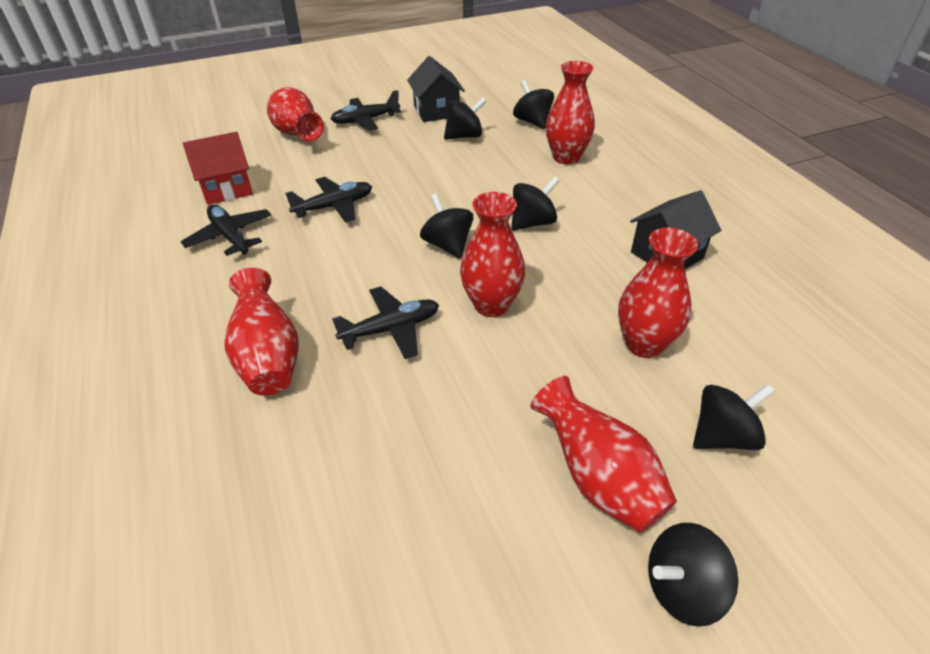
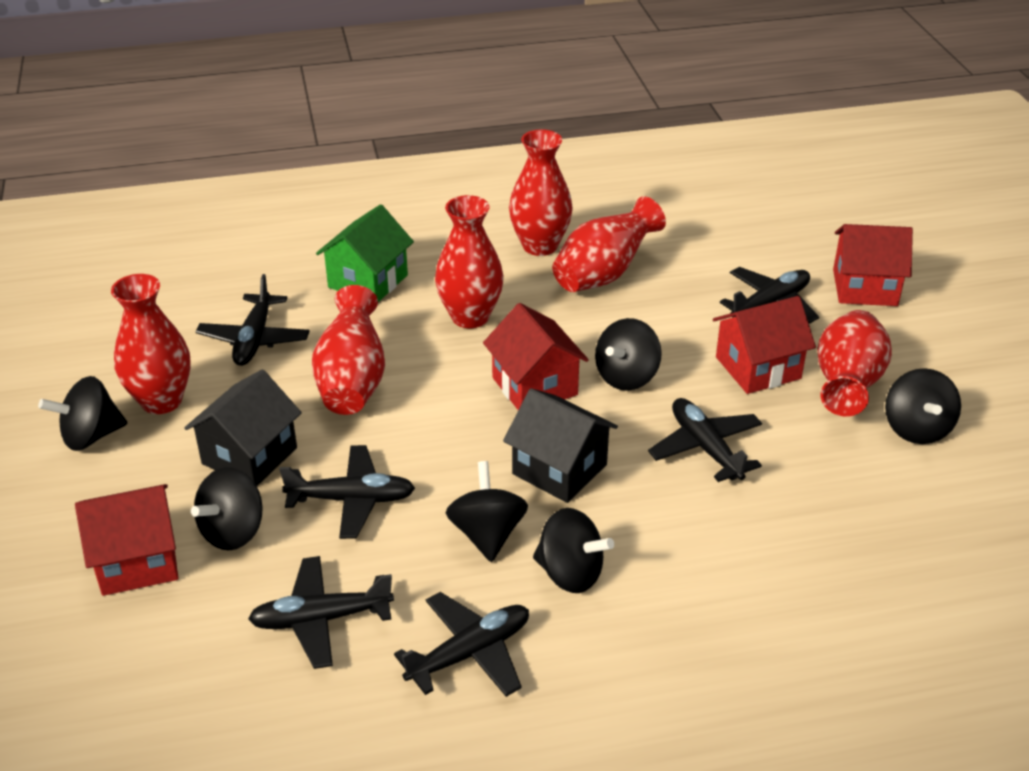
black plane: 4 -> 6
green house: 0 -> 1
red house: 1 -> 4

